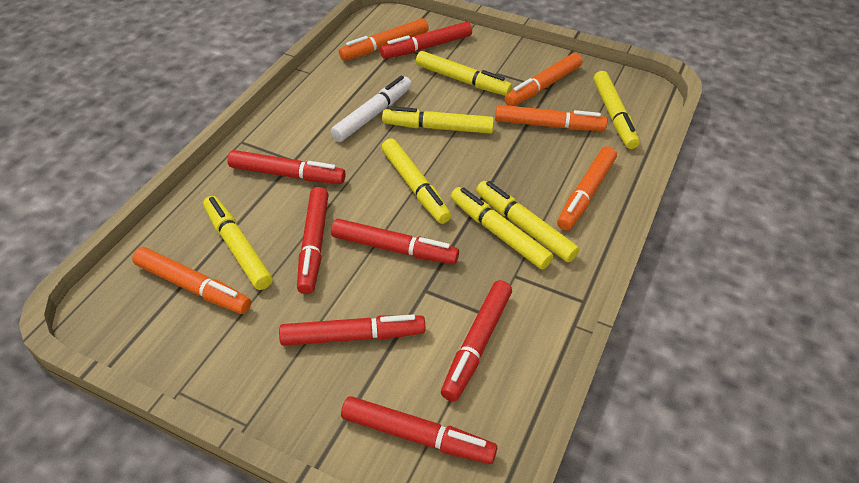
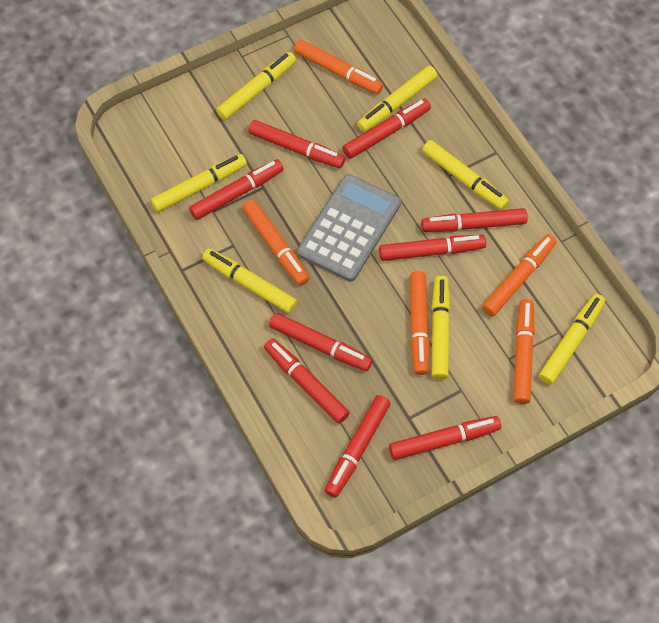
grey calculator: 0 -> 1
red marker: 7 -> 9
white marker: 1 -> 0

